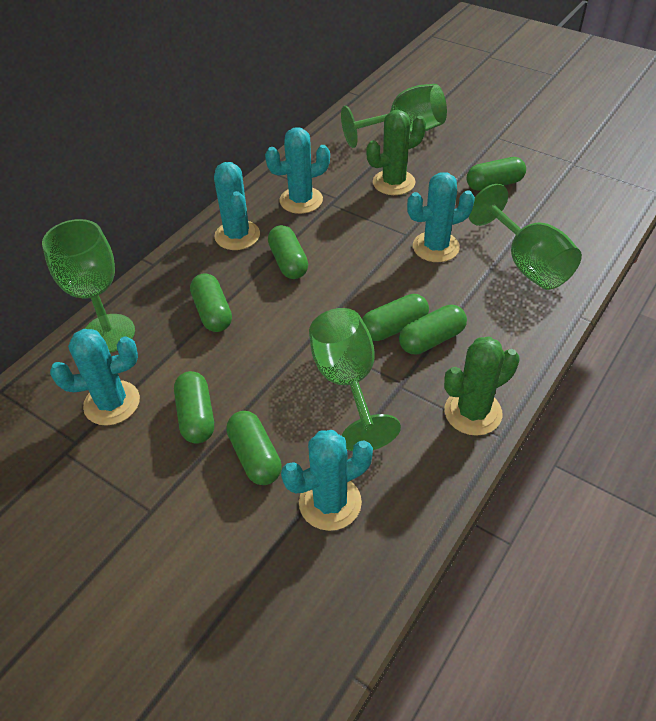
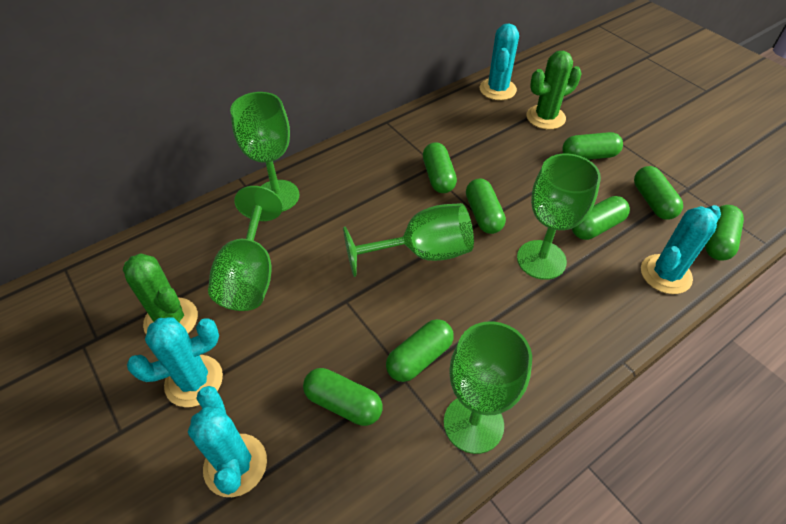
green capsule: 7 -> 8
green goblet: 4 -> 5
turquoise cactus: 5 -> 4

